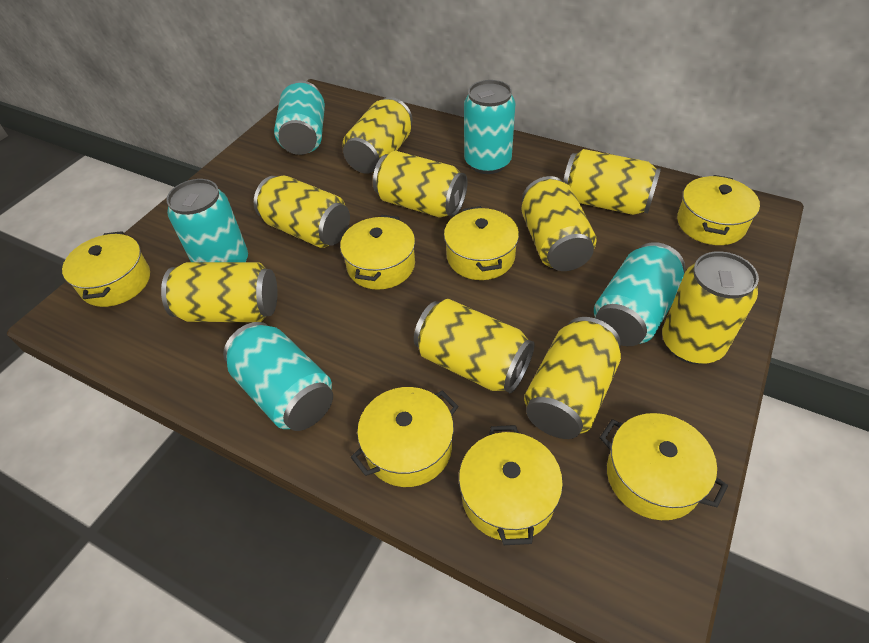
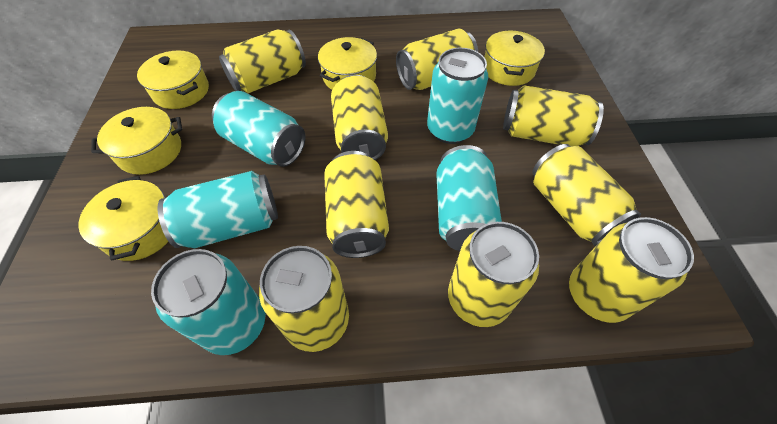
yellow pot: 7 -> 5

